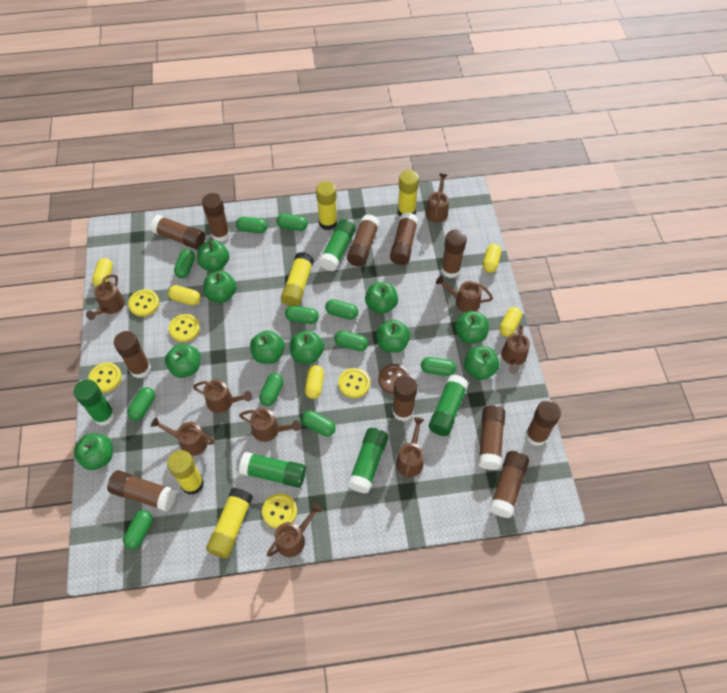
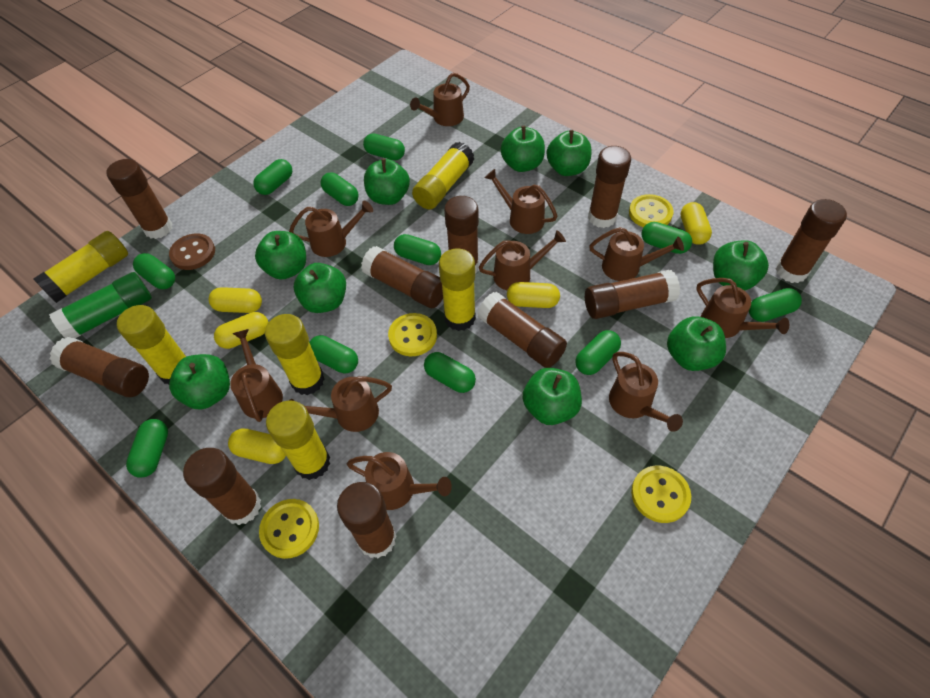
brown glue stick: 11 -> 10
brown watering can: 9 -> 10
green apple: 10 -> 9
green glue stick: 5 -> 1
yellow button: 5 -> 4
yellow glue stick: 5 -> 6

